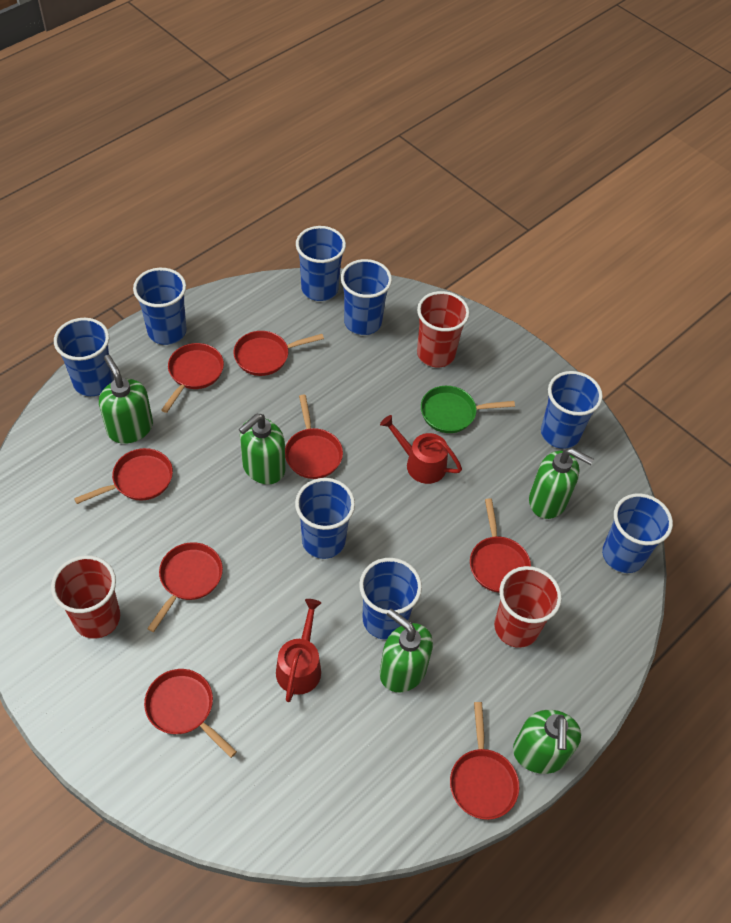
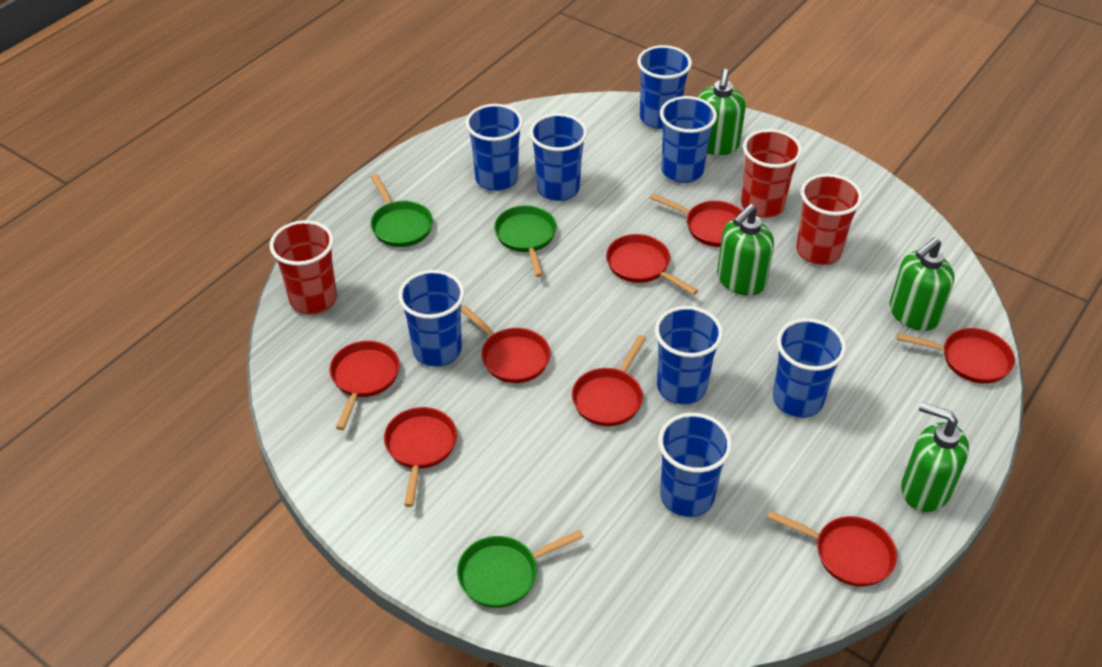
green pan: 1 -> 3
green soap dispenser: 5 -> 4
red watering can: 2 -> 0

